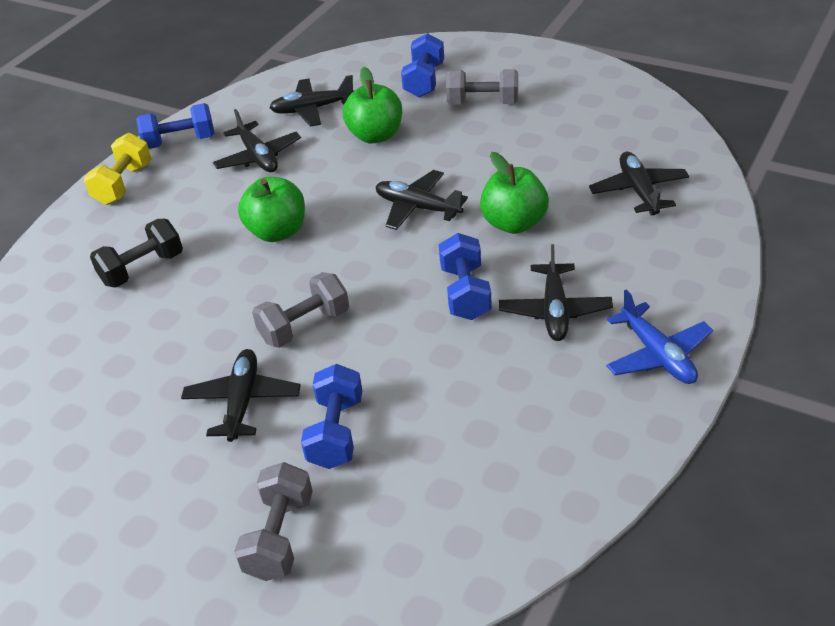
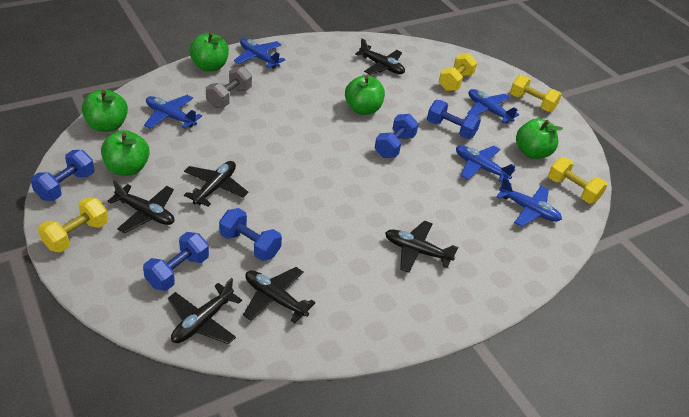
black dumbbell: 1 -> 0
blue dumbbell: 4 -> 5
blue plane: 1 -> 5
green apple: 3 -> 5
grey dumbbell: 3 -> 1
yellow dumbbell: 1 -> 4

